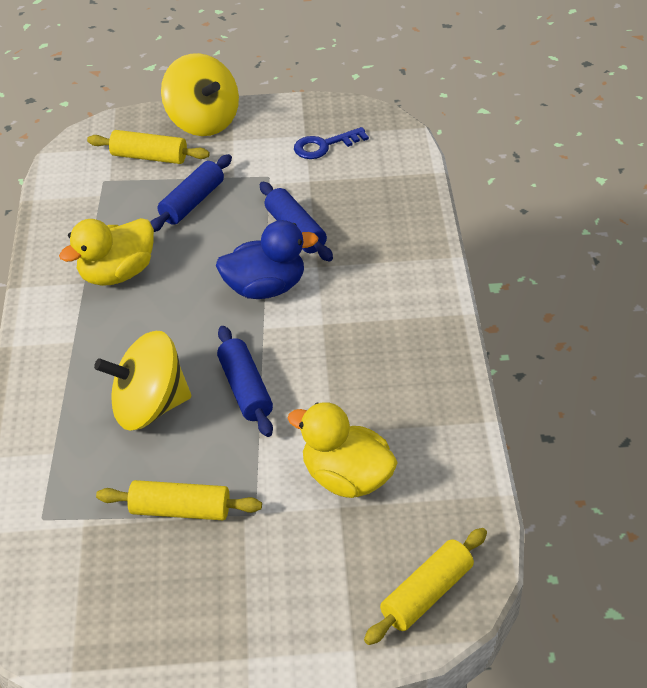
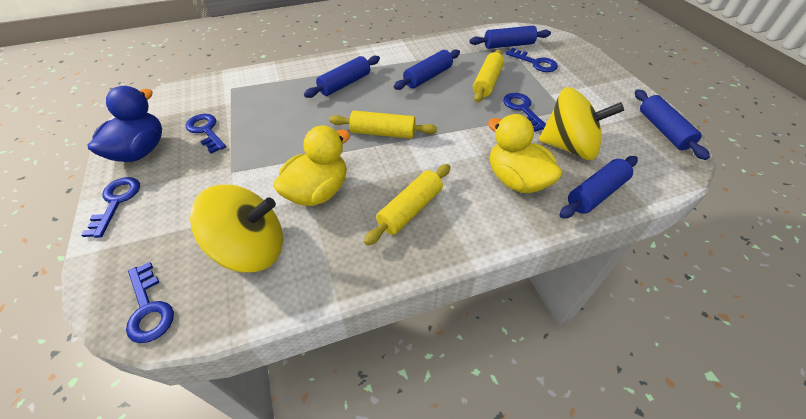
blue key: 1 -> 5
blue rolling pin: 3 -> 5

